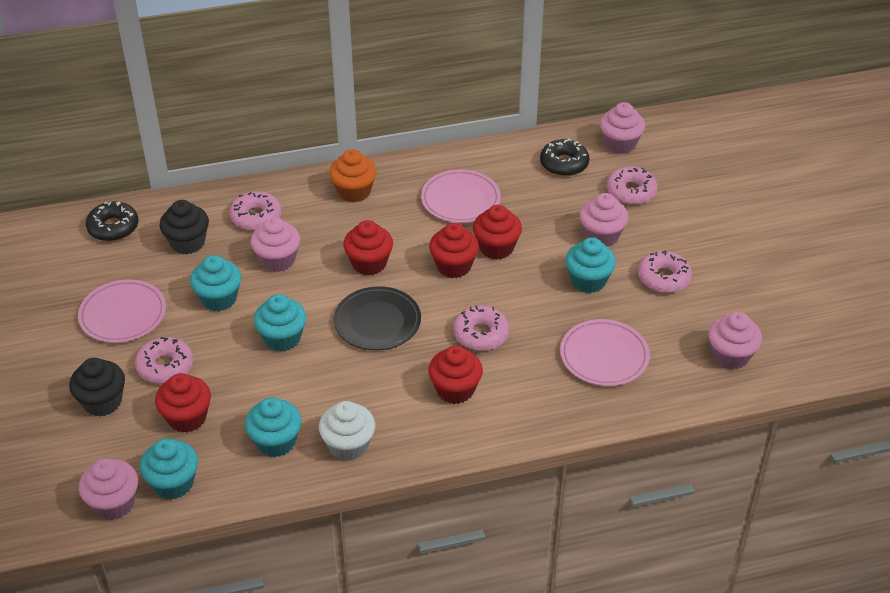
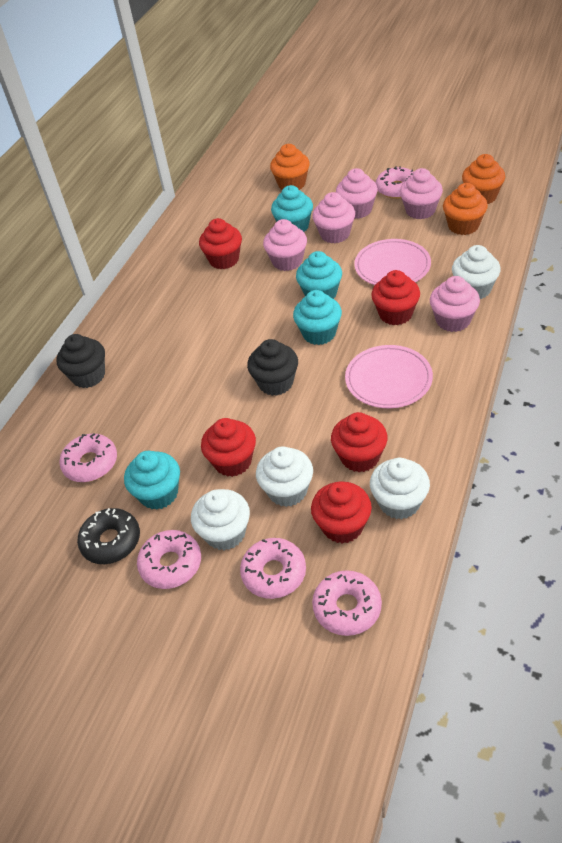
black donut: 2 -> 1
black plate: 1 -> 0
orange cupcake: 1 -> 3
pink plate: 3 -> 2
turquoise cupcake: 5 -> 4
white cupcake: 1 -> 4

